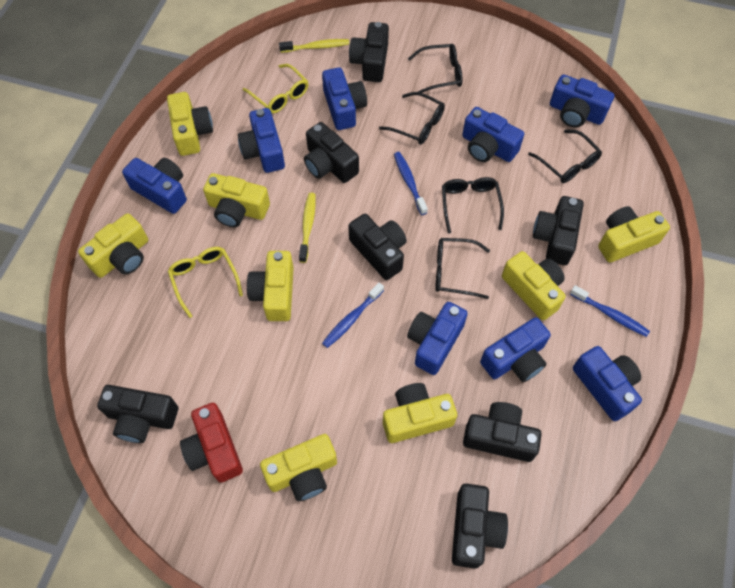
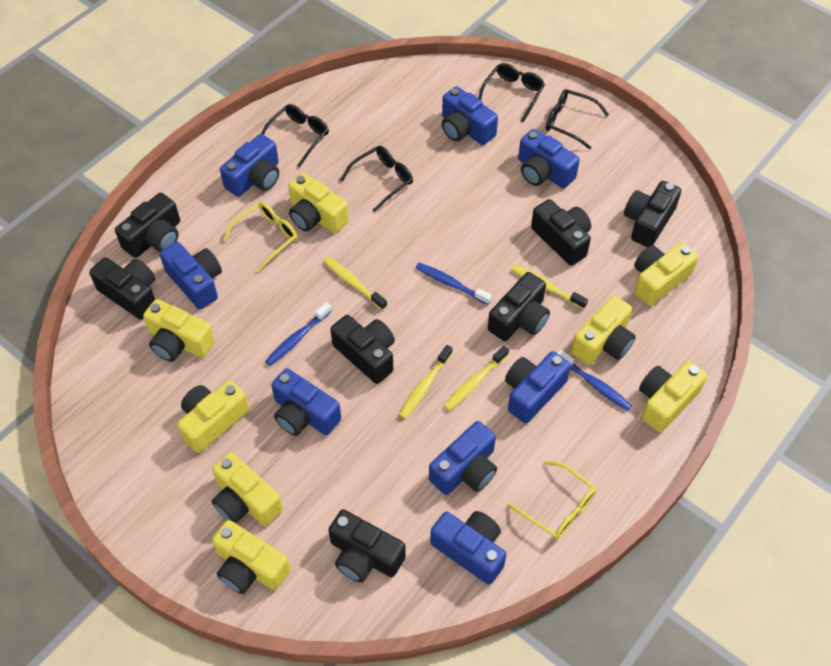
black glasses: 5 -> 4
red camera: 1 -> 0
yellow toothbrush: 2 -> 4

